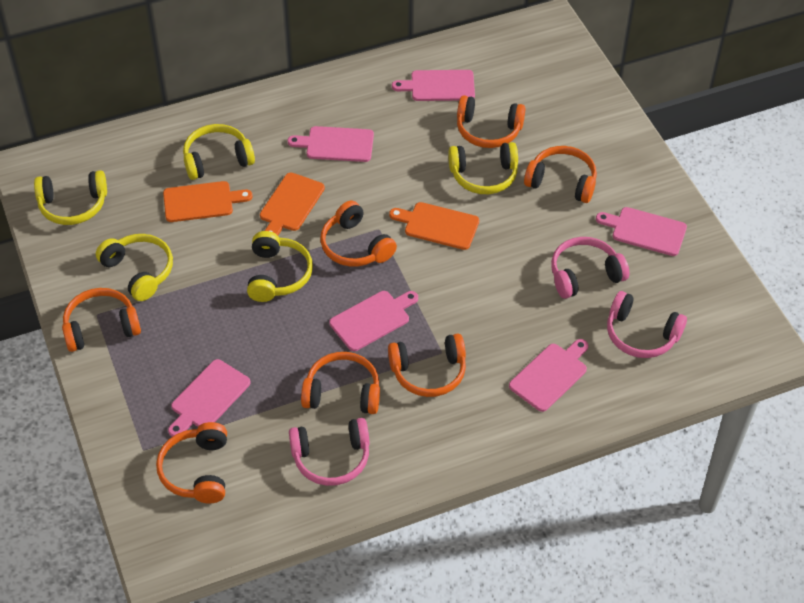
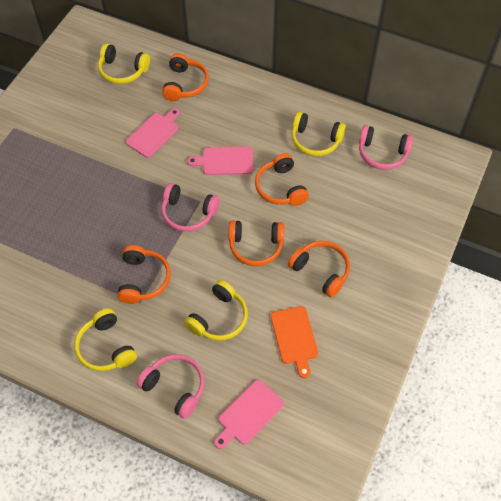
orange cutting board: 3 -> 1
orange headphones: 7 -> 5
pink cutting board: 6 -> 3
yellow headphones: 5 -> 4

